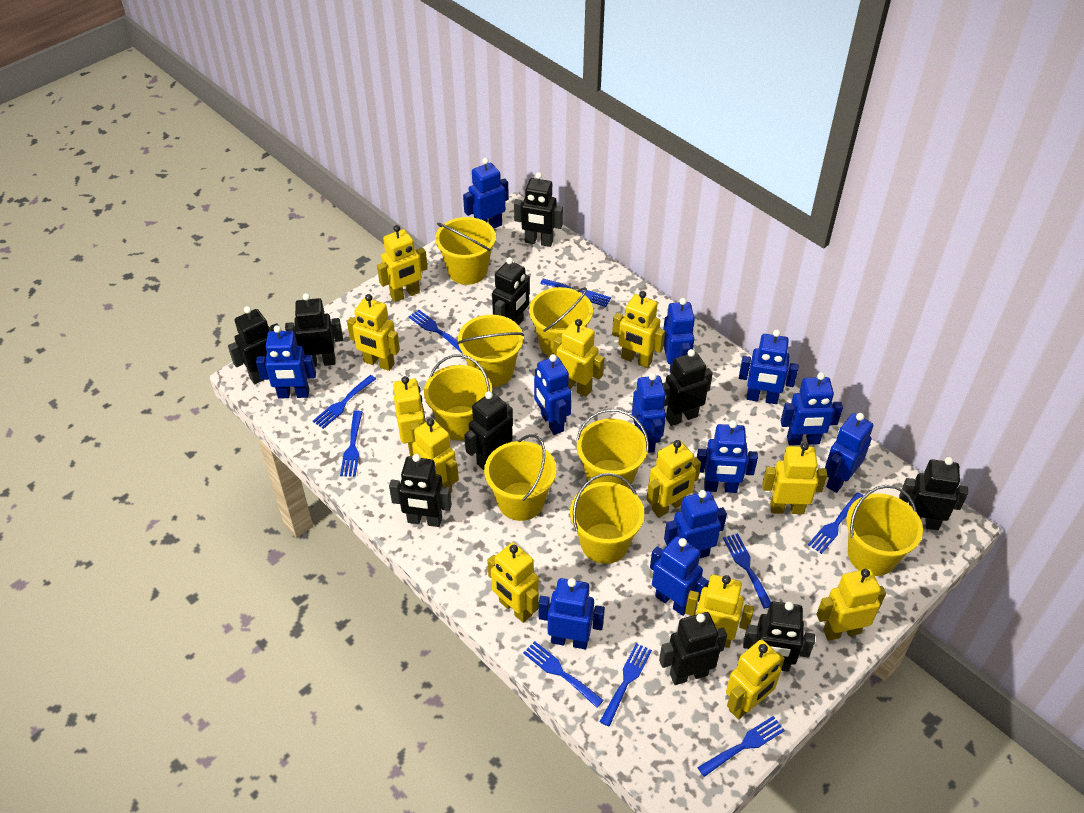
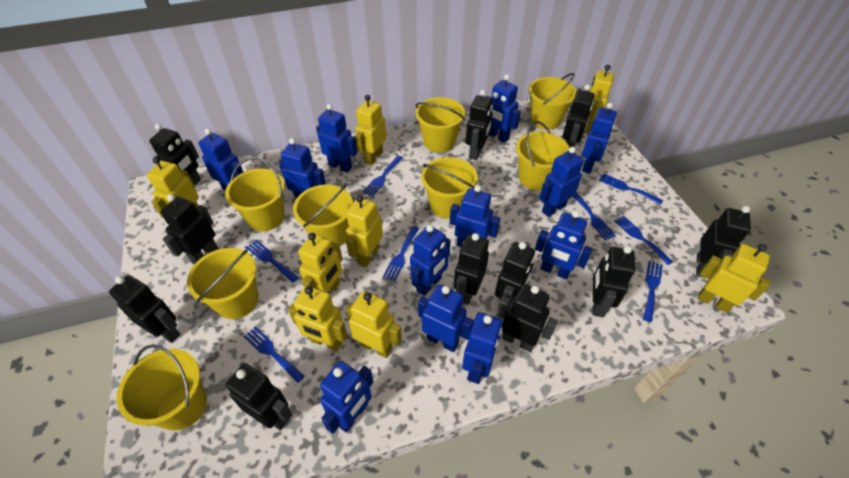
black robot: 10 -> 11
blue fork: 9 -> 8
yellow robot: 12 -> 8

